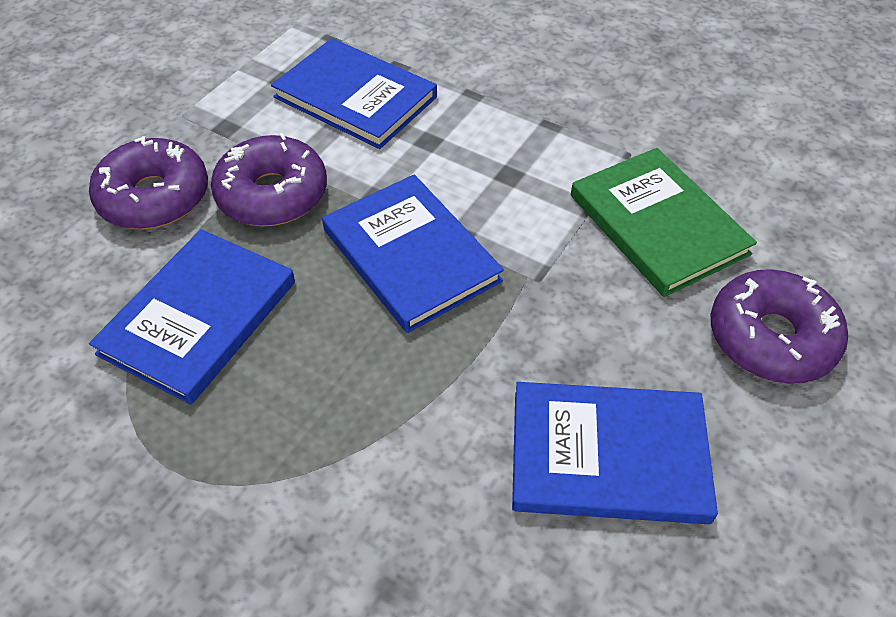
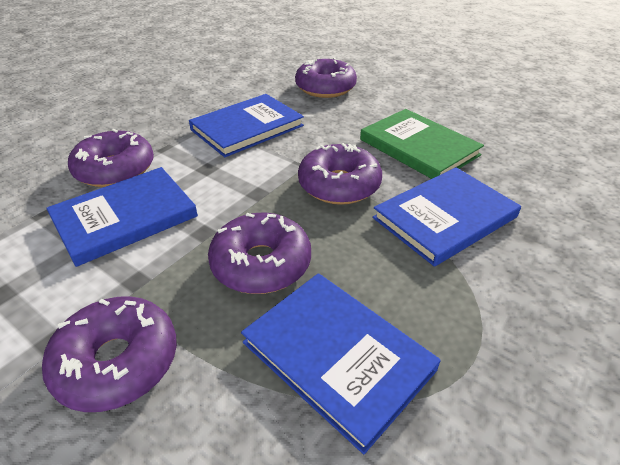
purple donut: 3 -> 5

